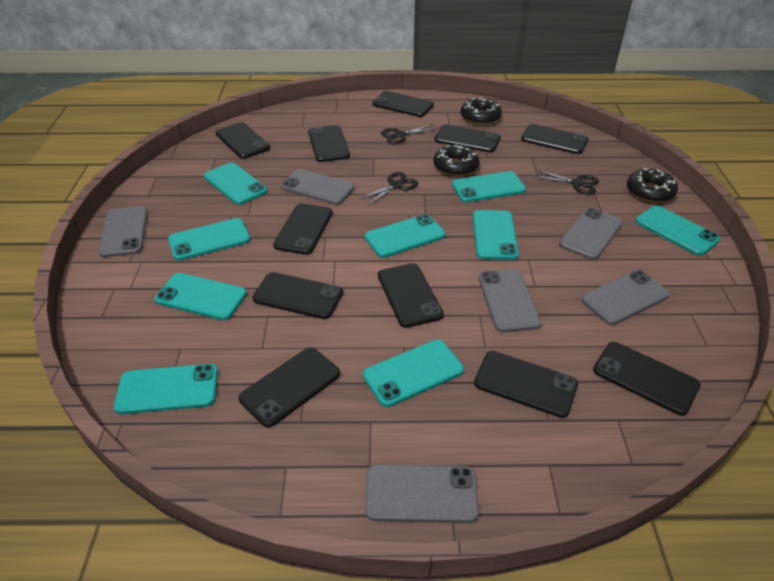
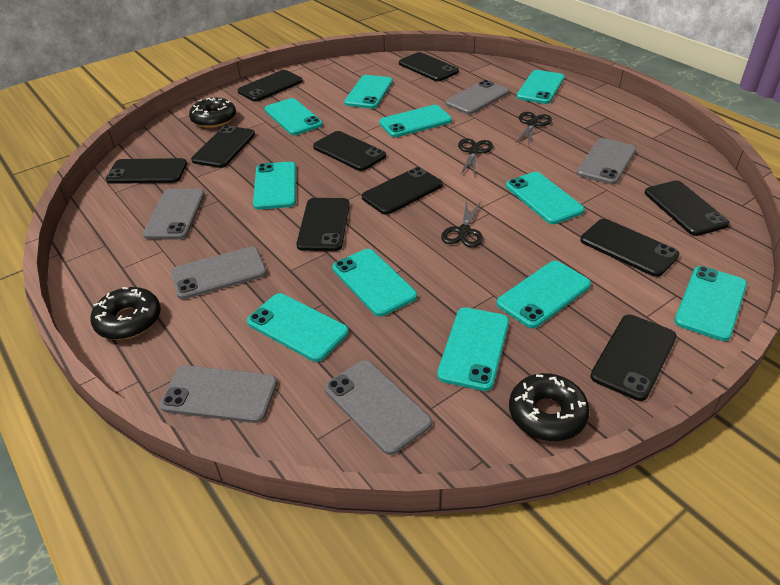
black phone: 11 -> 10
turquoise phone: 9 -> 11

